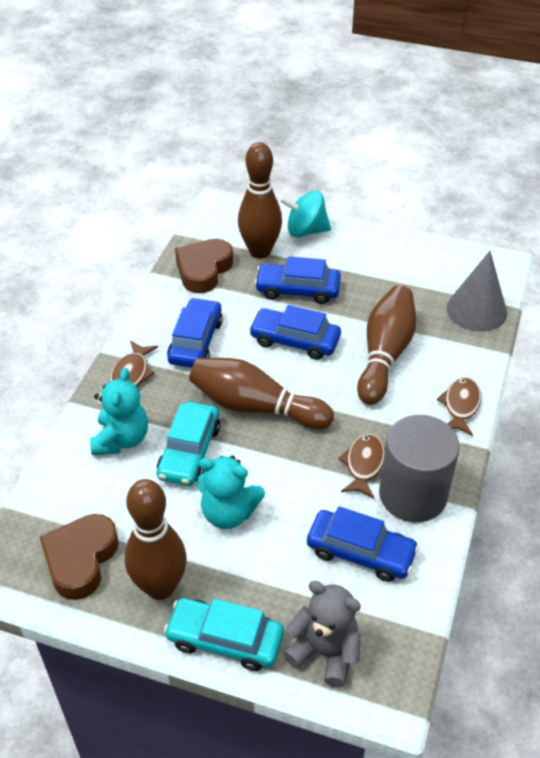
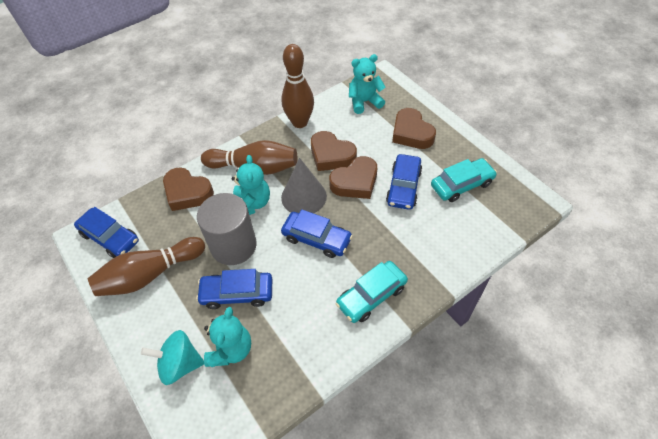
brown bowling pin: 4 -> 3
brown fish: 3 -> 0
brown heart: 2 -> 4
grey teddy bear: 1 -> 0
turquoise teddy bear: 2 -> 3

